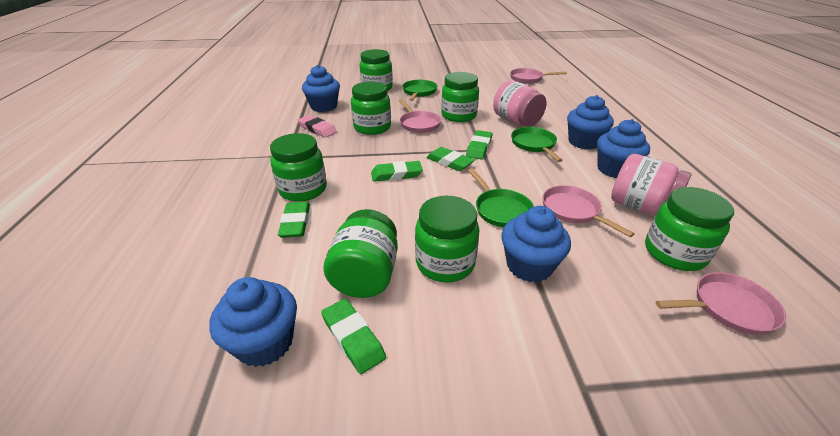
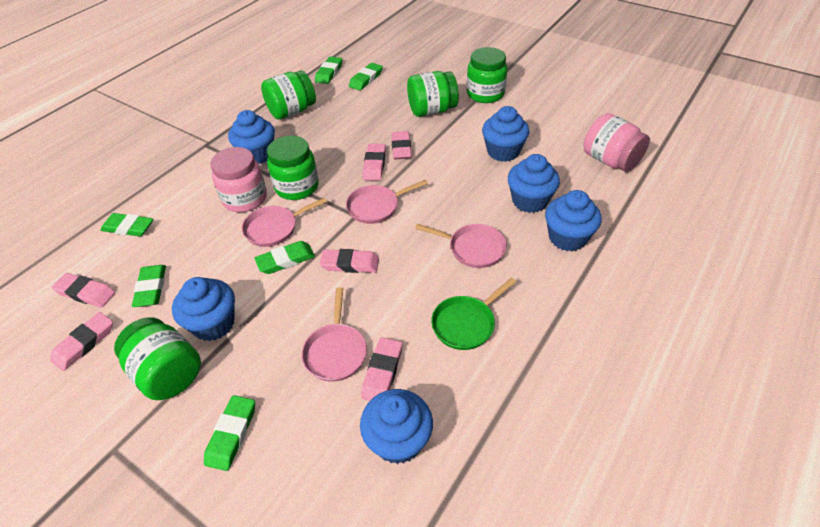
blue cupcake: 5 -> 6
green eraser: 5 -> 6
green jar: 7 -> 5
green pan: 3 -> 1
pink eraser: 1 -> 6

